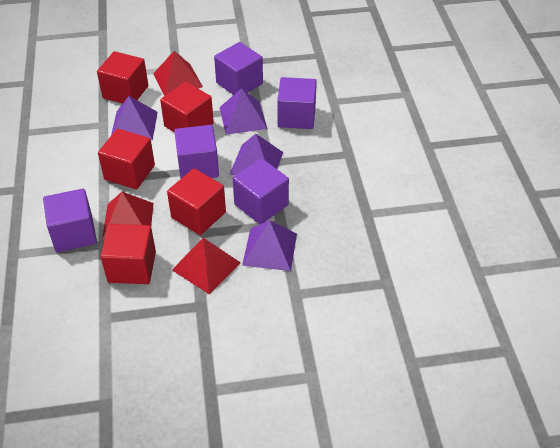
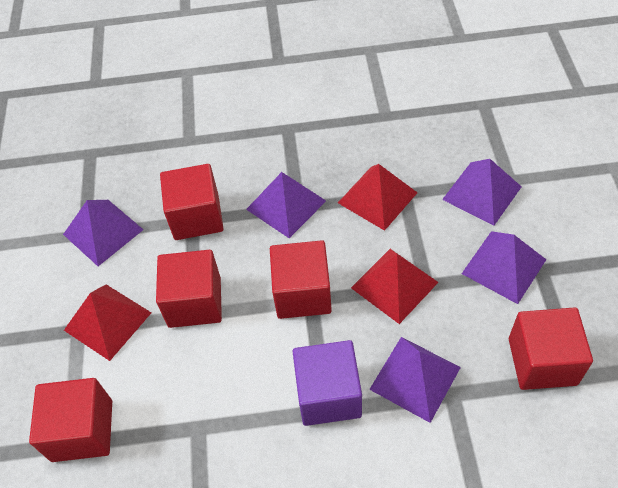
purple cube: 5 -> 1
purple pyramid: 4 -> 5

